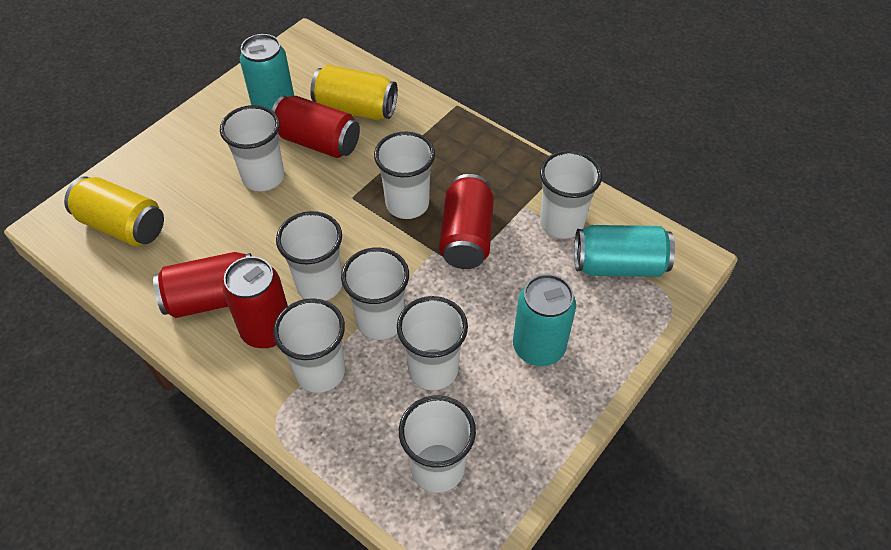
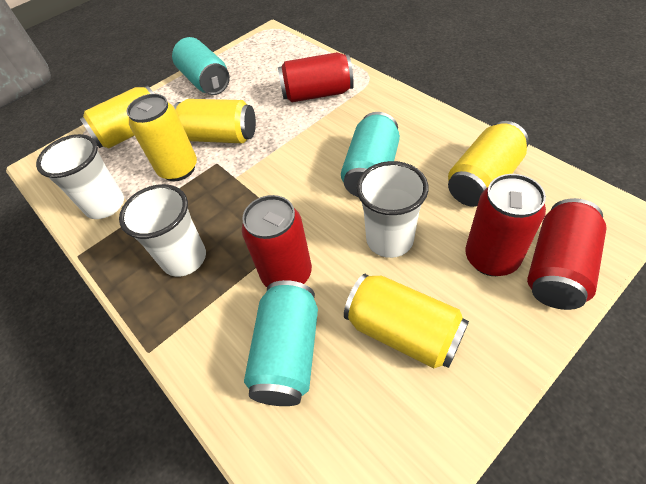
white cup: 8 -> 3
yellow can: 2 -> 5

